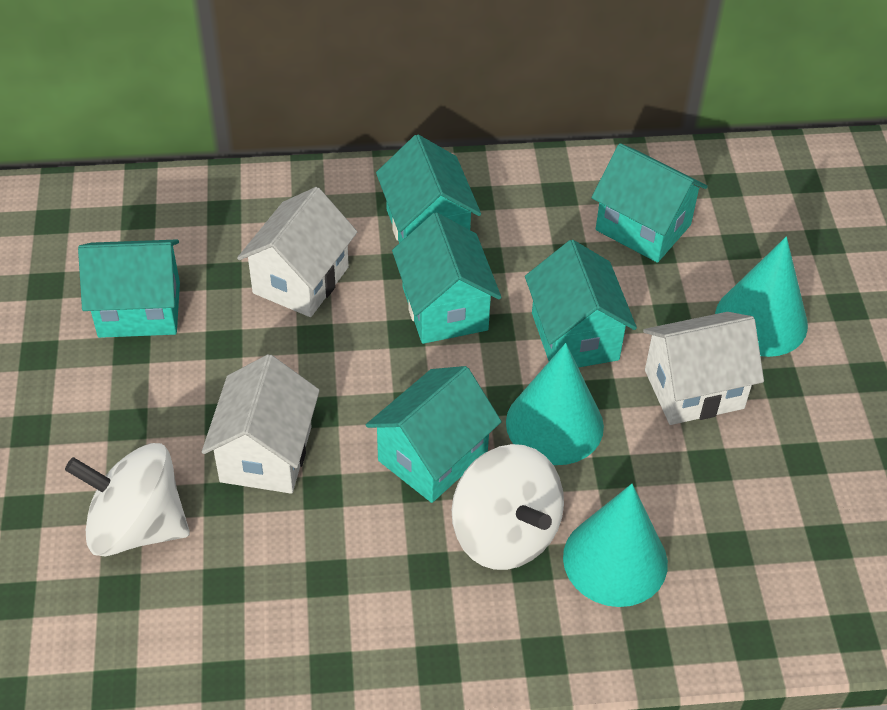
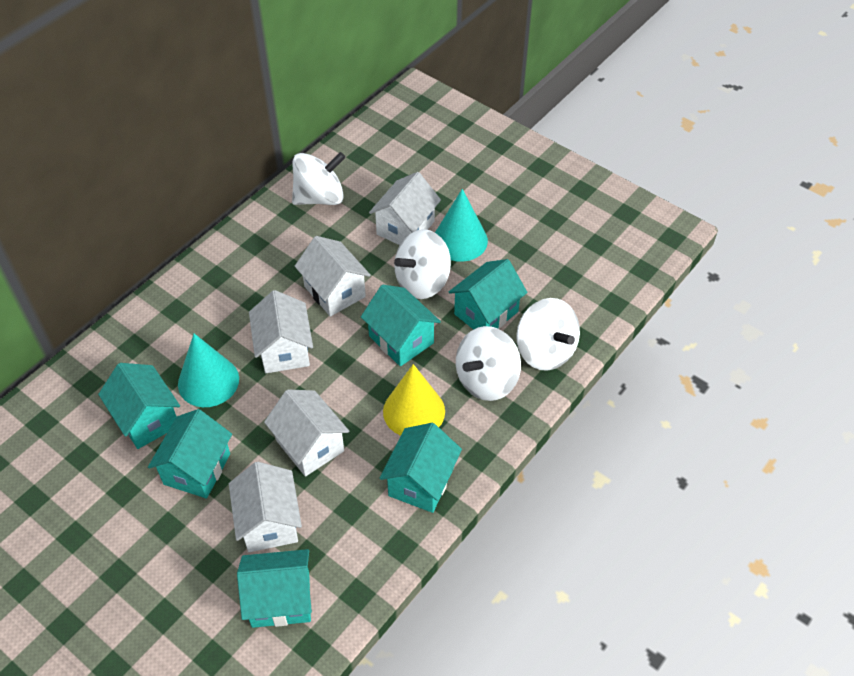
turquoise cone: 3 -> 2
white house: 3 -> 5
white spinning top: 2 -> 4
yellow cone: 0 -> 1

